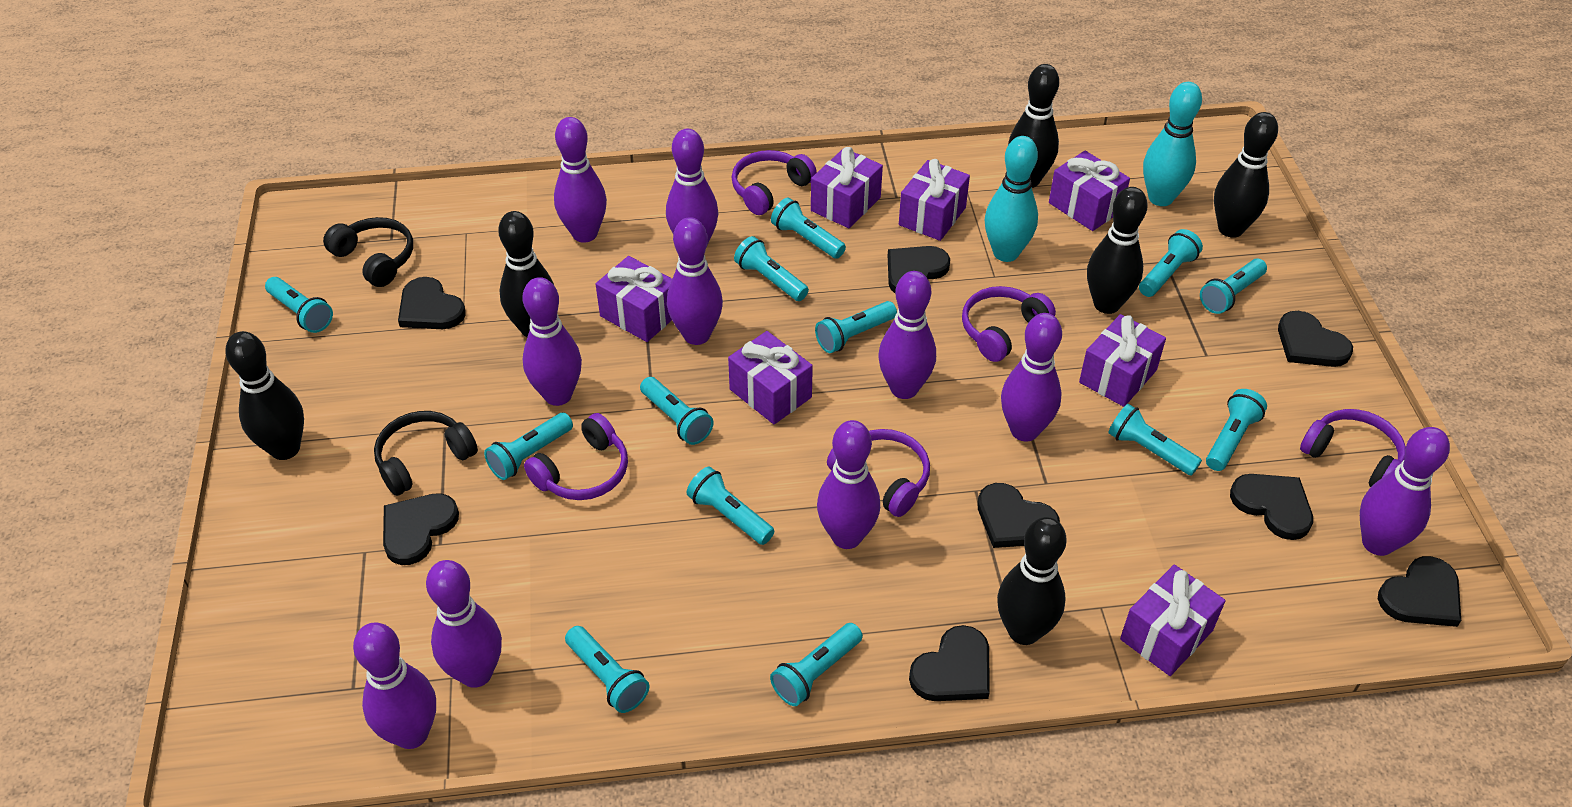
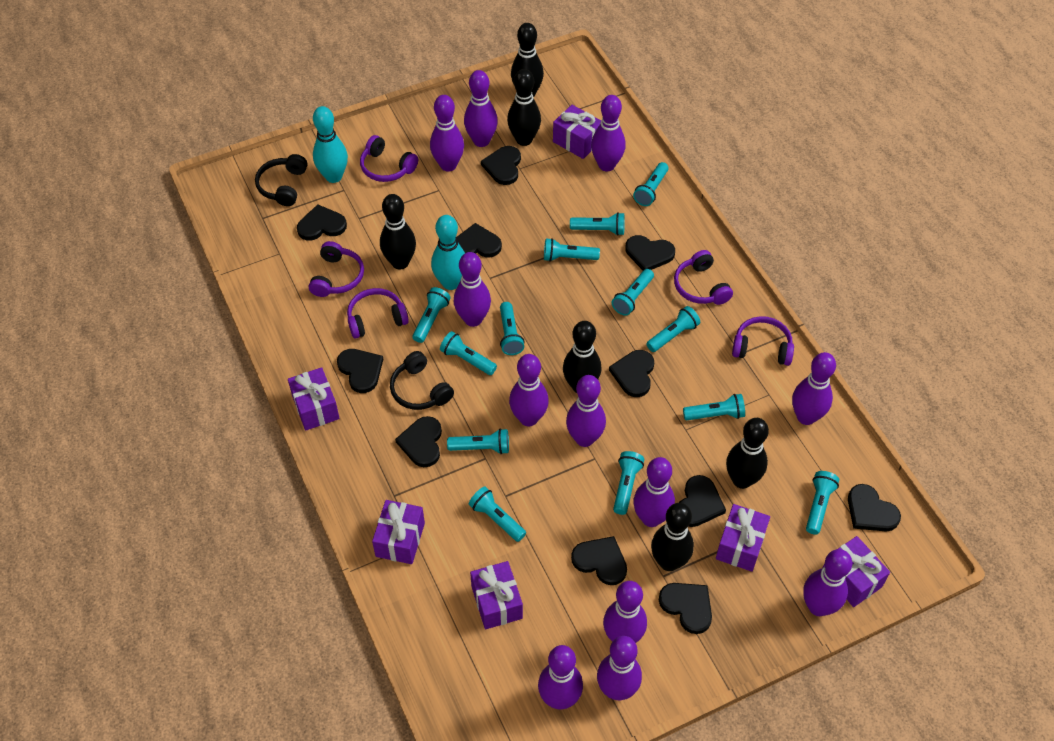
black heart: 8 -> 11
purple bowling pin: 10 -> 12
purple gift: 7 -> 6

